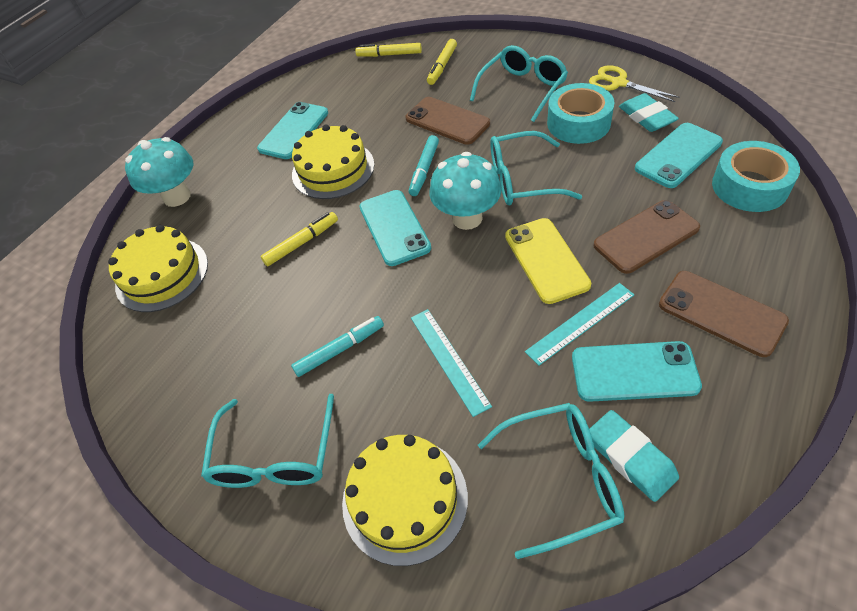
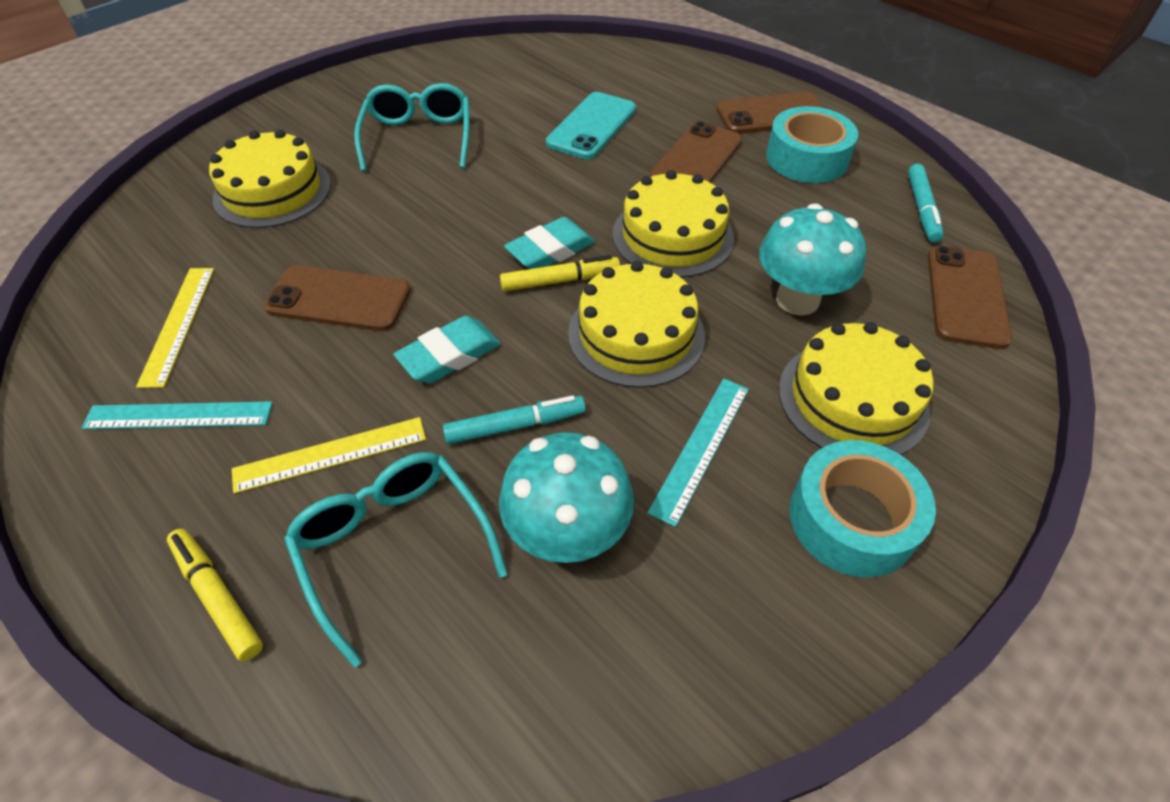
brown phone: 3 -> 4
turquoise glasses: 4 -> 2
turquoise phone: 4 -> 1
yellow cake: 3 -> 4
yellow marker: 3 -> 2
yellow phone: 1 -> 0
yellow ruler: 0 -> 2
yellow scissors: 1 -> 0

